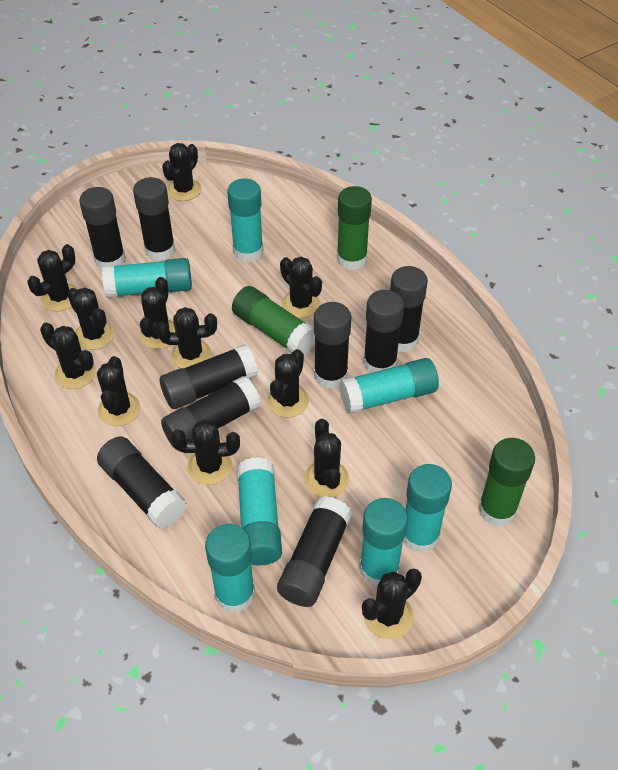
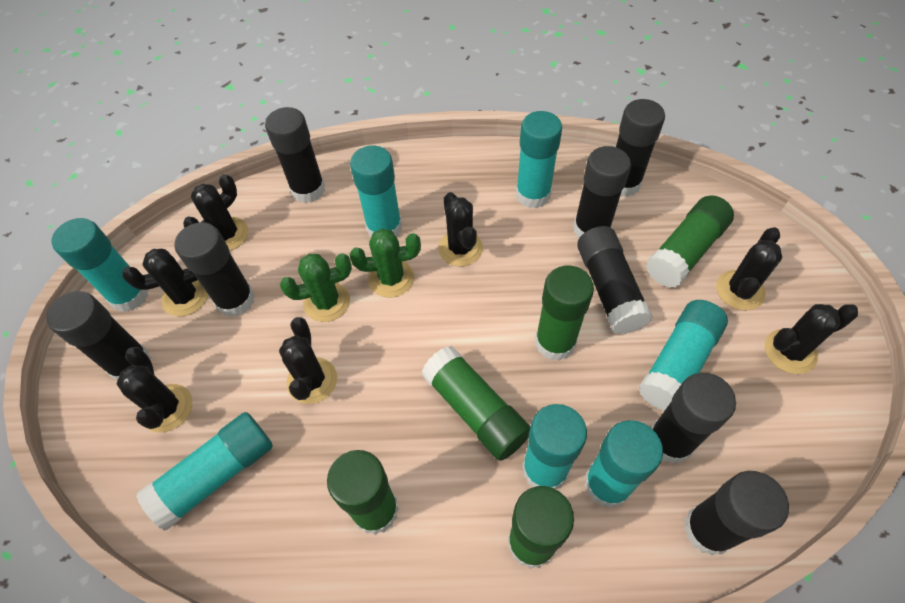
black cactus: 12 -> 7
black glue stick: 9 -> 8
green cactus: 0 -> 2
green glue stick: 3 -> 5

